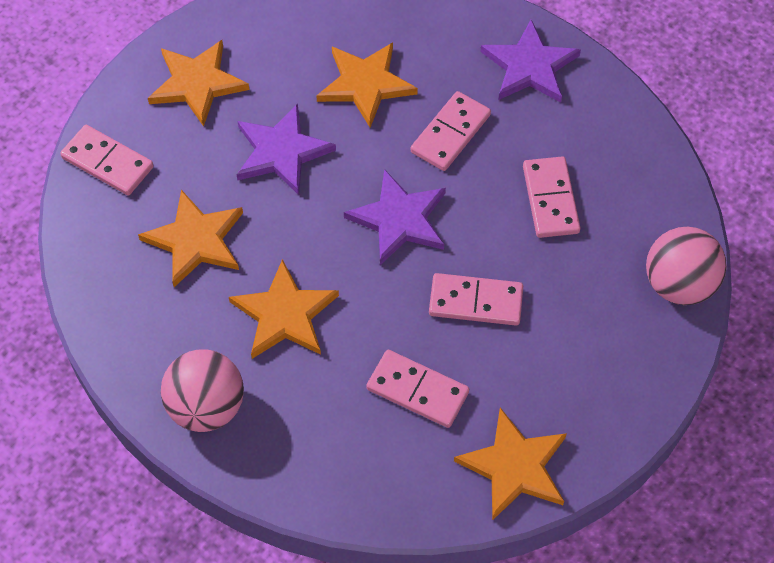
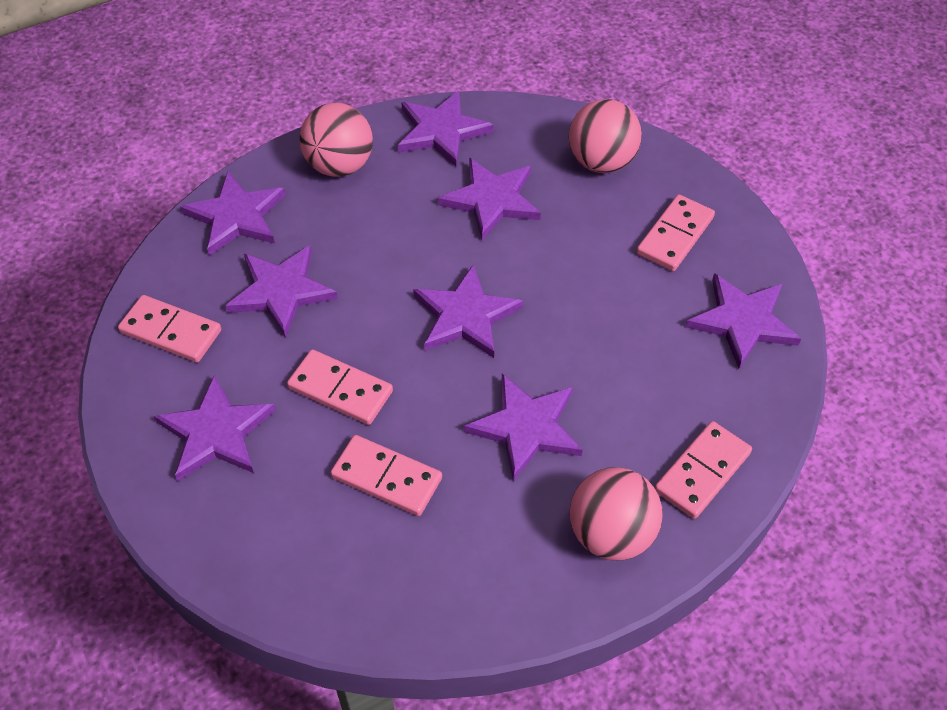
orange star: 5 -> 0
pink ball: 2 -> 3
purple star: 3 -> 8

